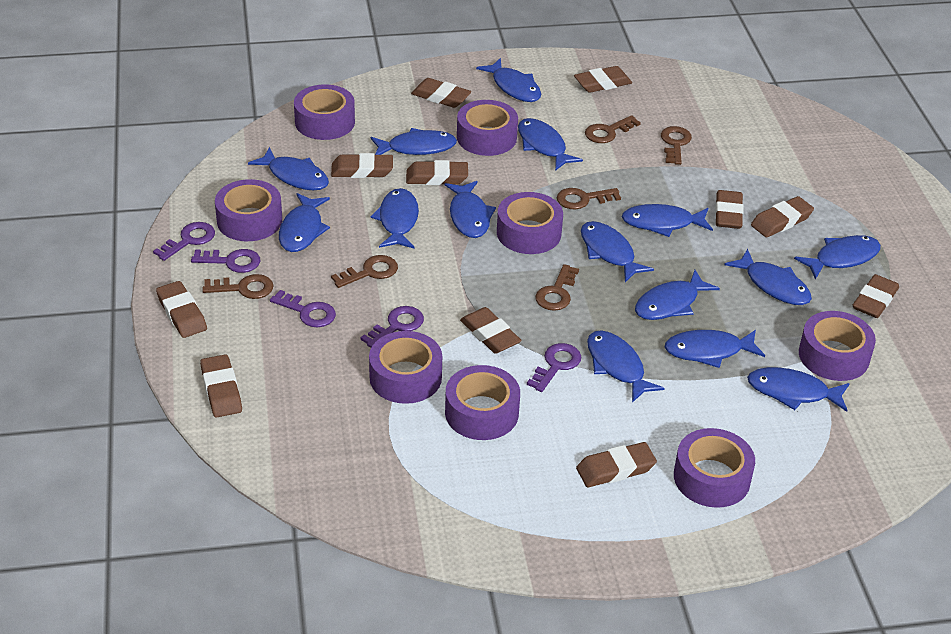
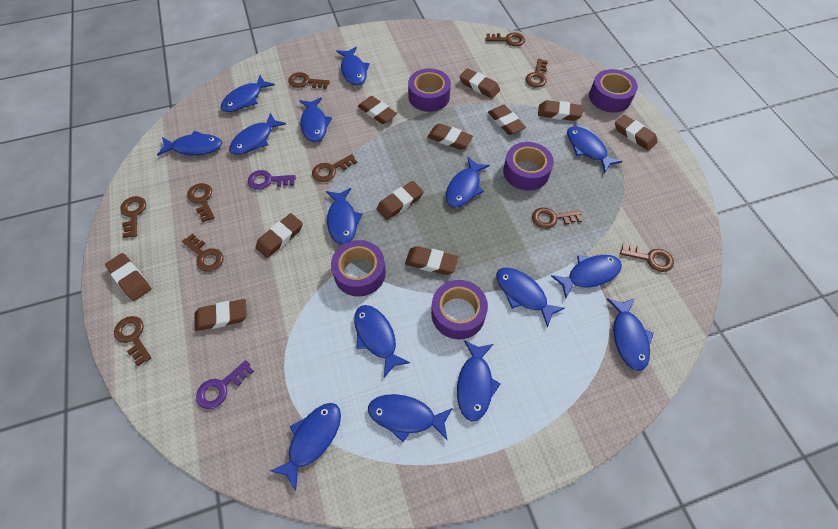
brown key: 6 -> 10
purple key: 5 -> 2
purple tape: 8 -> 5

